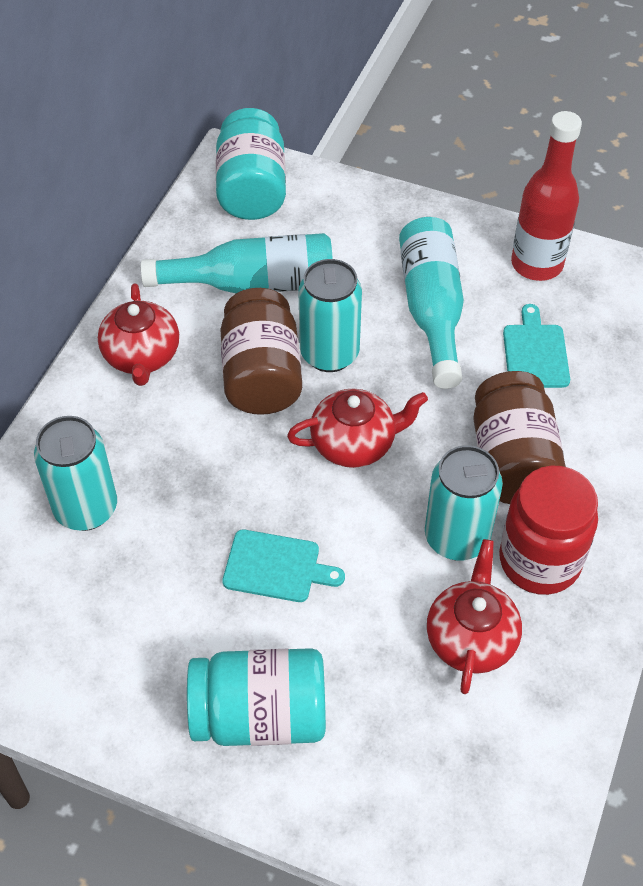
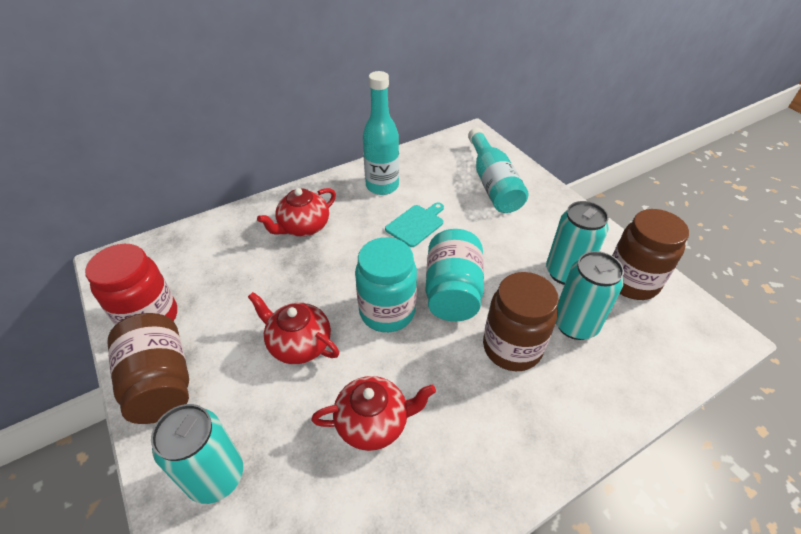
brown jar: 2 -> 3
red bottle: 1 -> 0
turquoise cutting board: 2 -> 1

